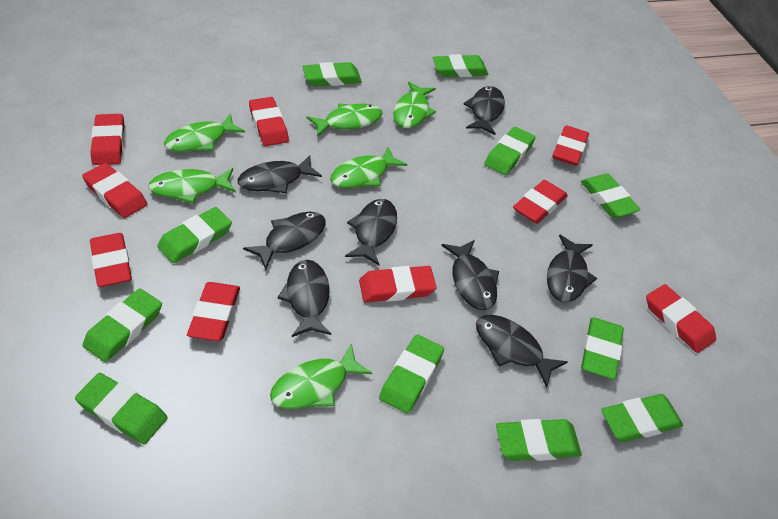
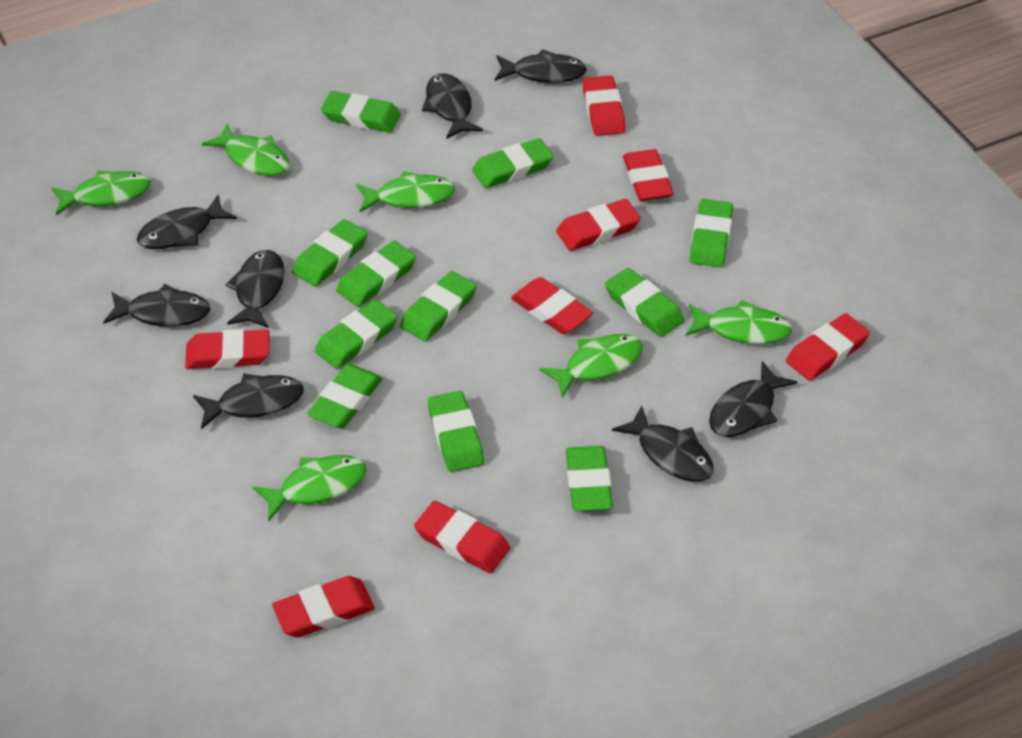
red eraser: 9 -> 8

